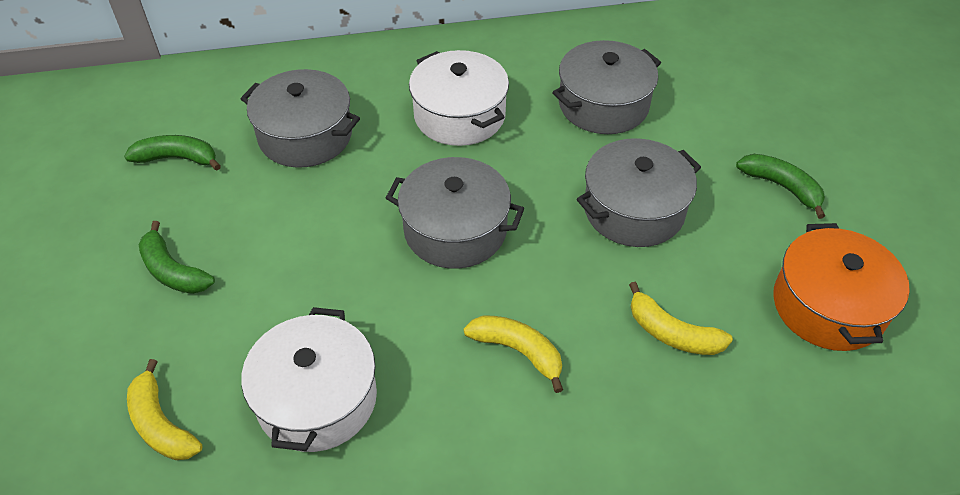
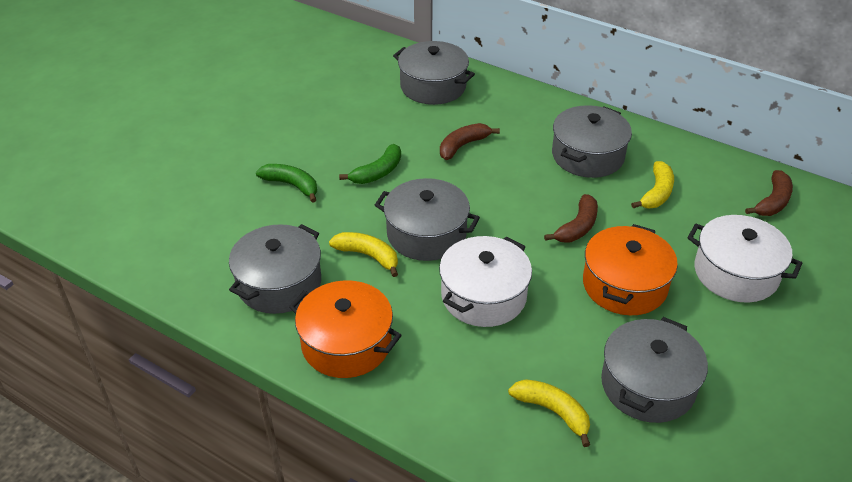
brown banana: 0 -> 3
green banana: 3 -> 2
grey pot: 4 -> 5
orange pot: 1 -> 2

